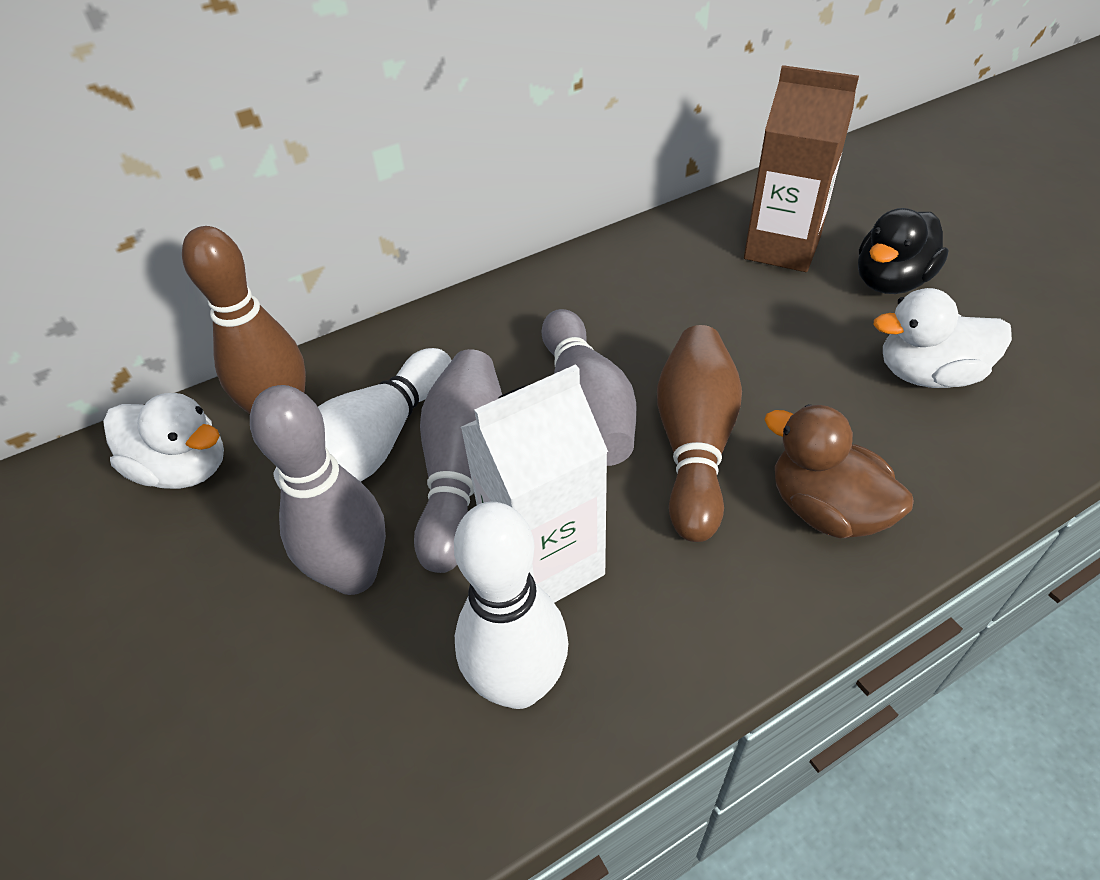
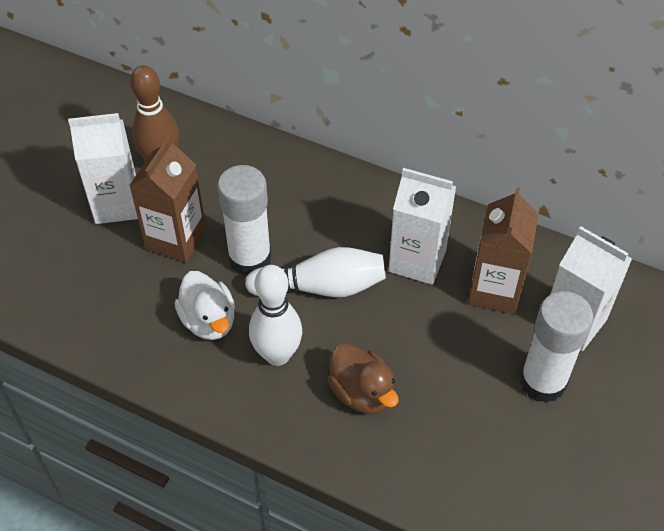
black duck: 1 -> 0
brown bowling pin: 2 -> 1
brown carton: 1 -> 2
grey bowling pin: 3 -> 0
white carton: 1 -> 3
white duck: 2 -> 1
white glue stick: 0 -> 2

